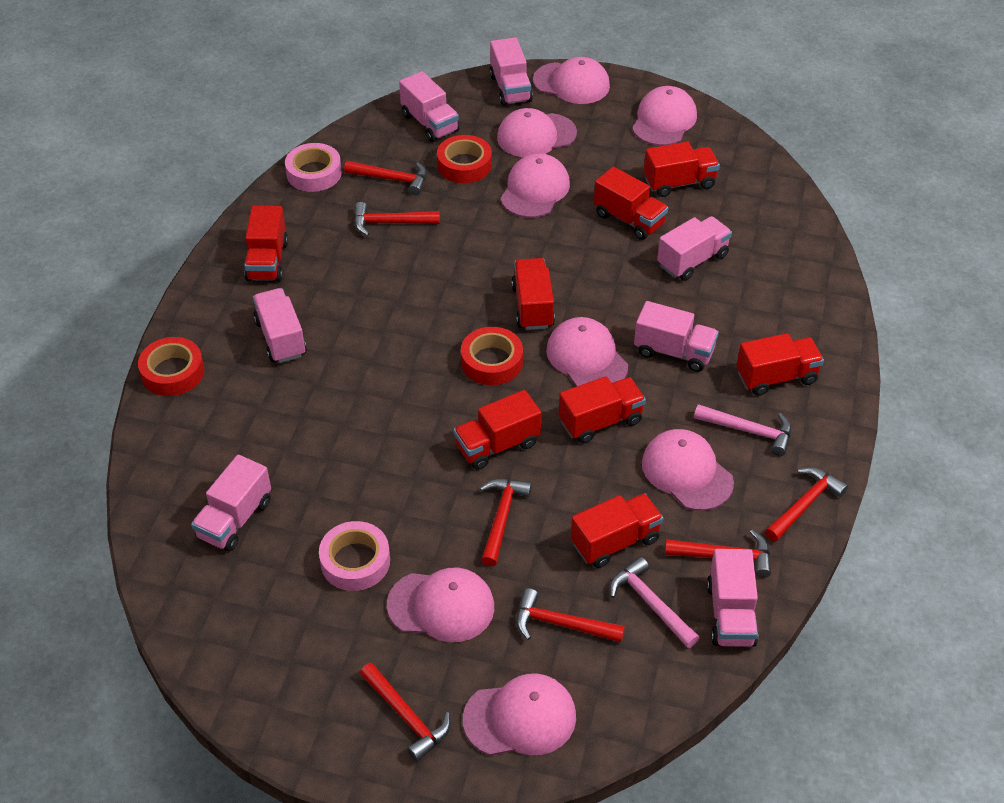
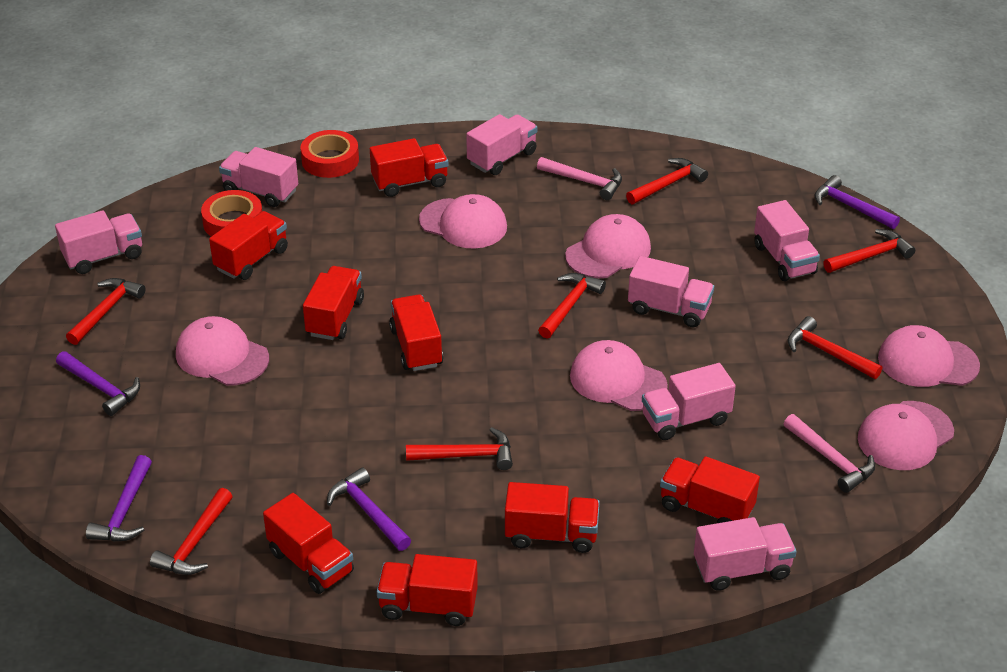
pink cap: 8 -> 6
pink tape: 2 -> 0
purple hammer: 0 -> 4
red tape: 3 -> 2

